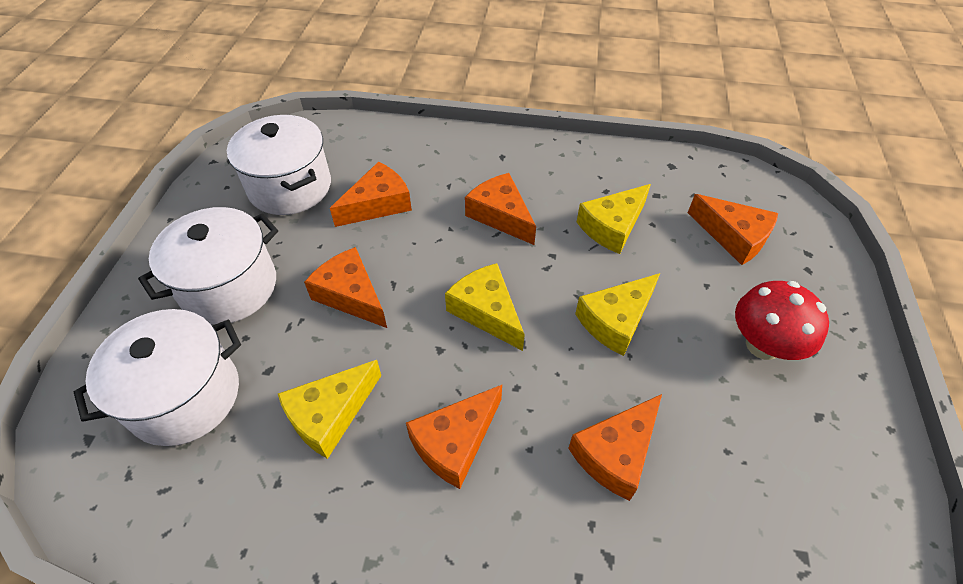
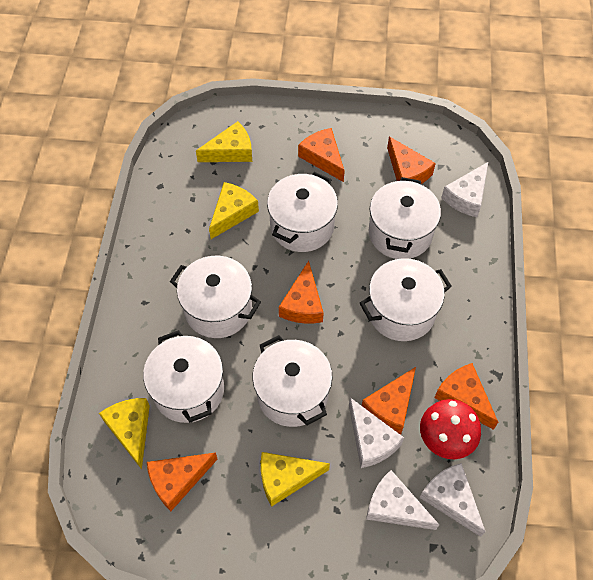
white cheese: 0 -> 4
white pot: 3 -> 6

